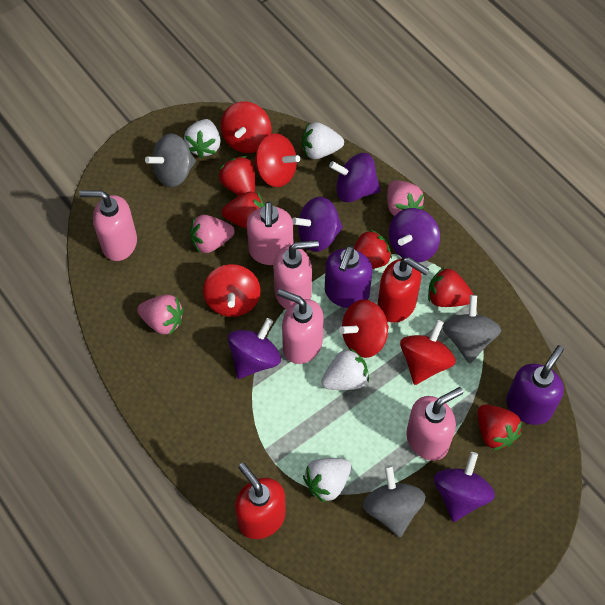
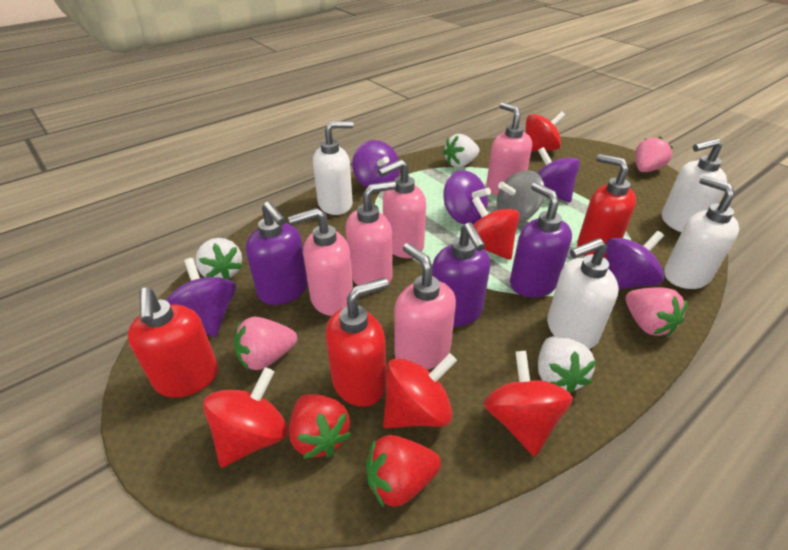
grey spinning top: 3 -> 1
purple soap dispenser: 2 -> 3
red soap dispenser: 2 -> 3
red strawberry: 5 -> 2
white soap dispenser: 0 -> 4
white strawberry: 4 -> 3

